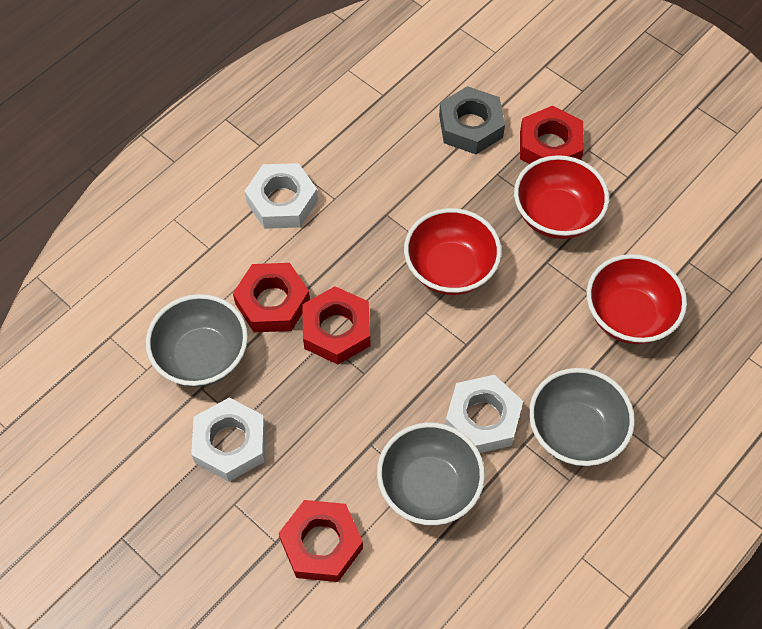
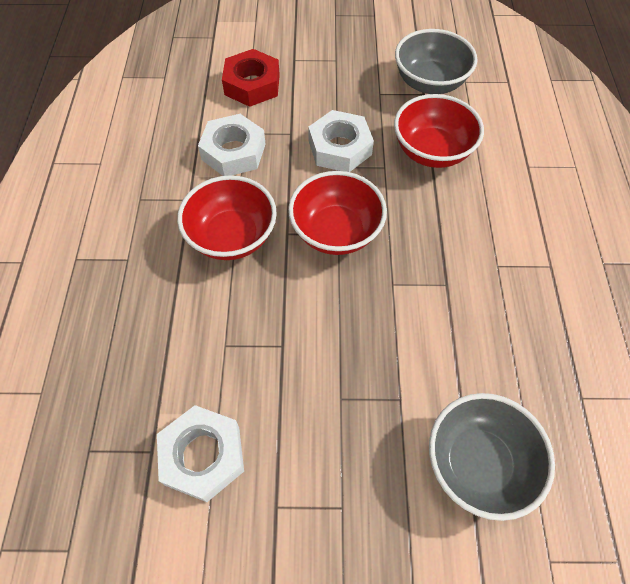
grey bowl: 3 -> 2
grey nut: 1 -> 0
red nut: 4 -> 1

